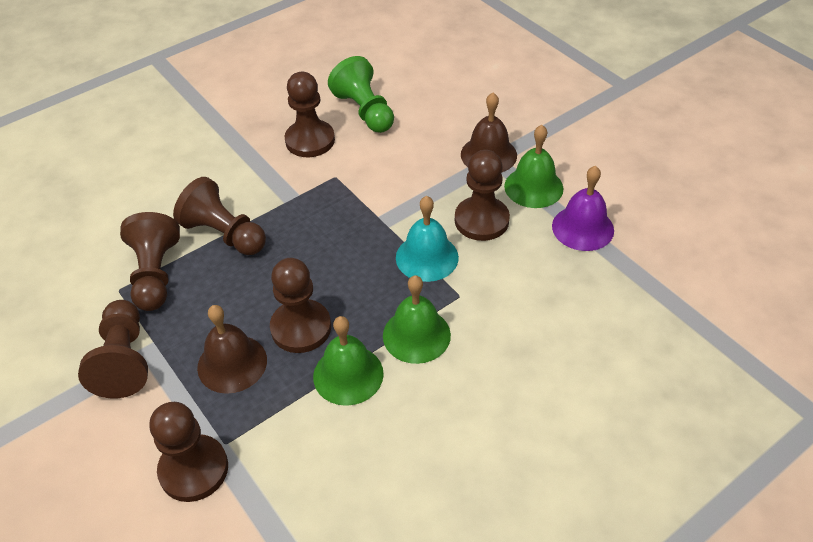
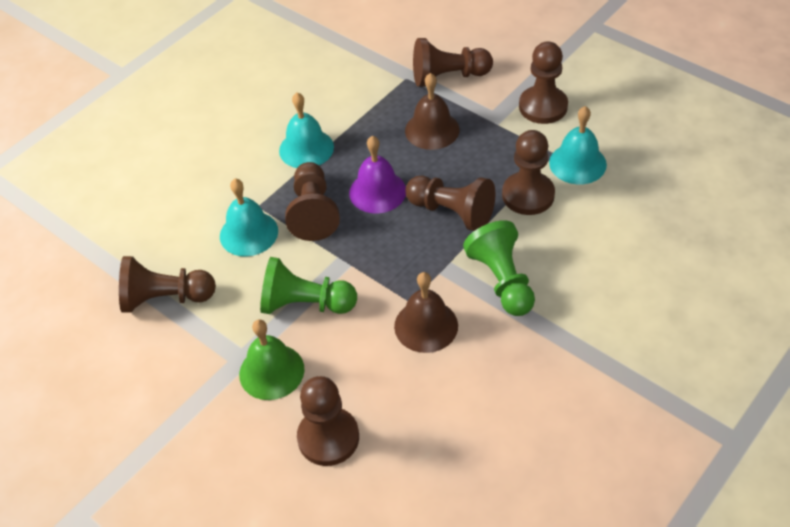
green bell: 3 -> 1
green pawn: 1 -> 2
turquoise bell: 1 -> 3

